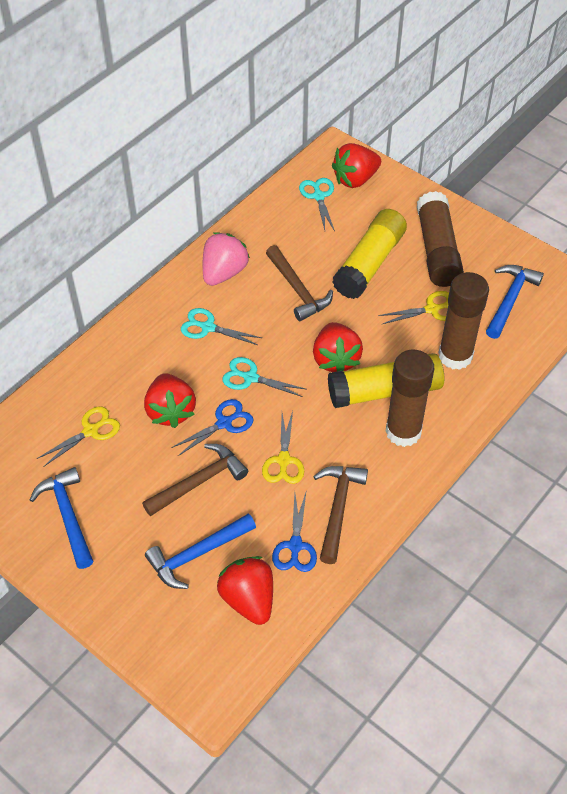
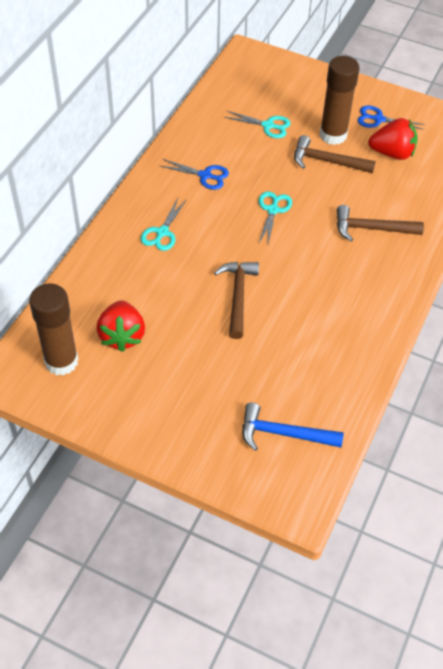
blue hammer: 3 -> 1
brown glue stick: 3 -> 2
pink strawberry: 1 -> 0
red strawberry: 4 -> 2
yellow glue stick: 2 -> 0
yellow scissors: 3 -> 0

